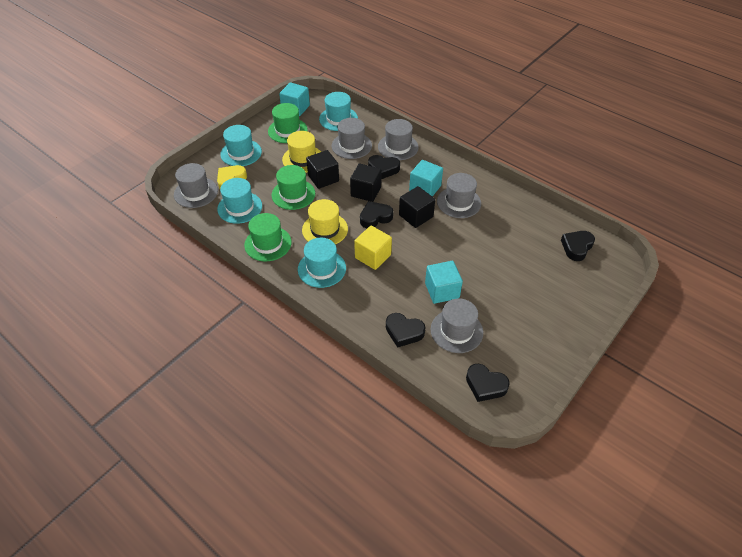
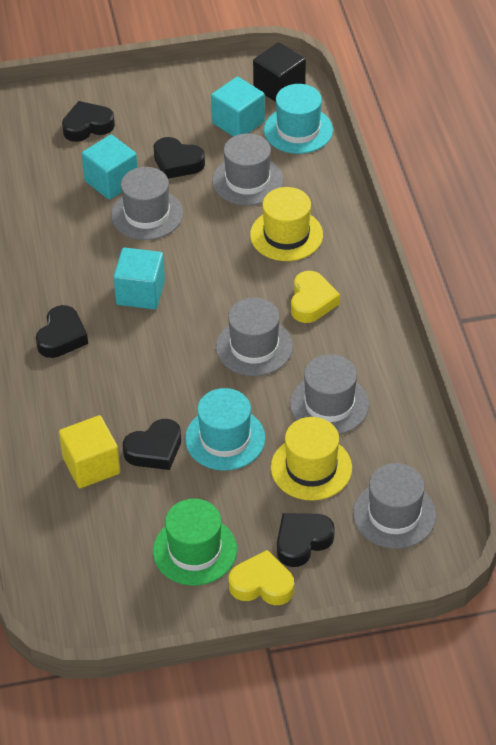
black cube: 3 -> 1
green hat: 3 -> 1
turquoise hat: 4 -> 2
yellow heart: 1 -> 2

